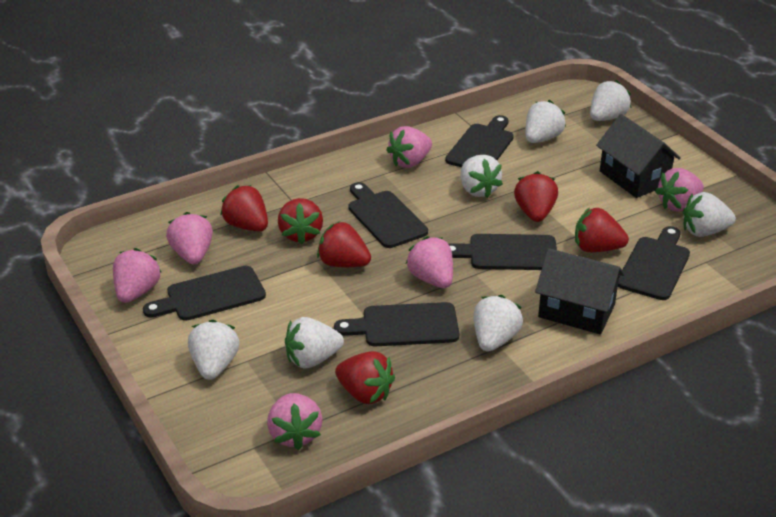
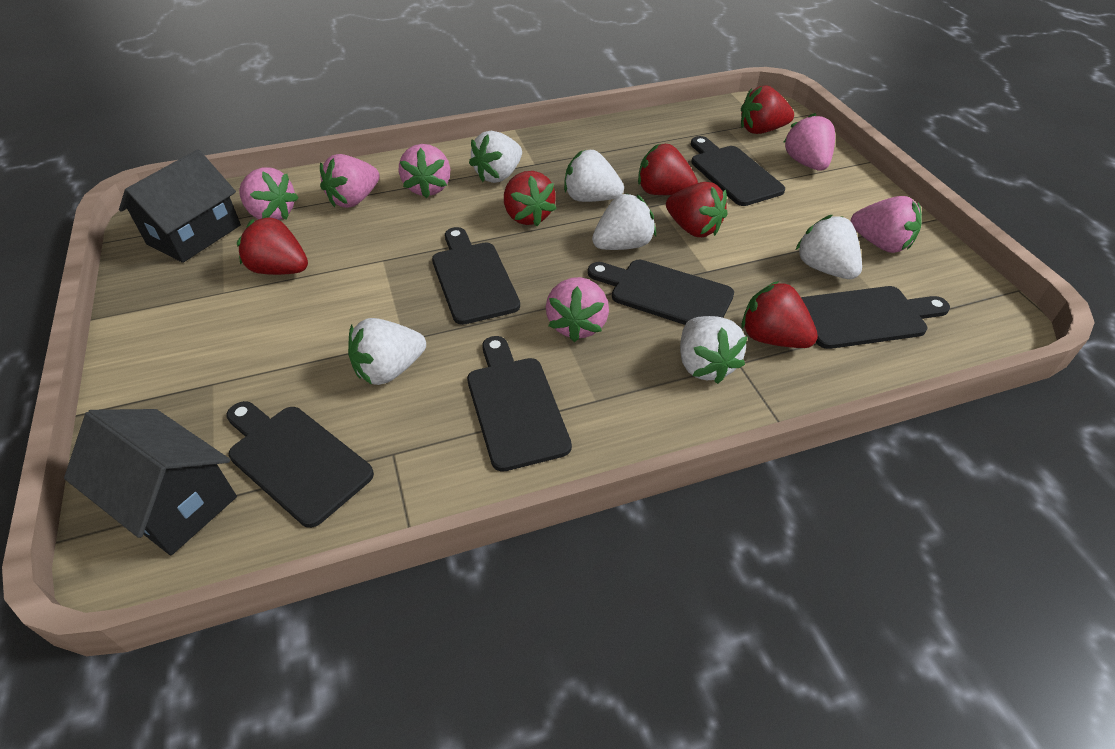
white strawberry: 7 -> 6

